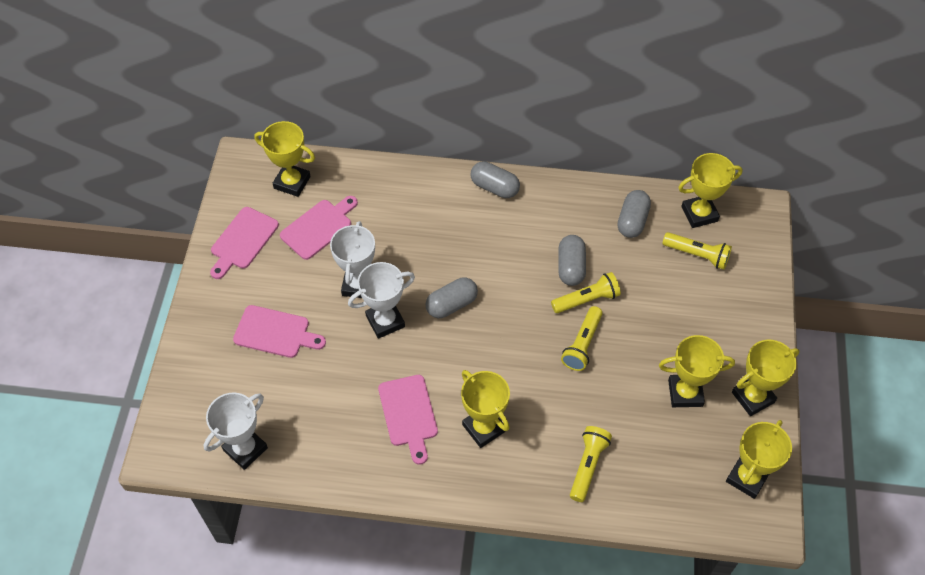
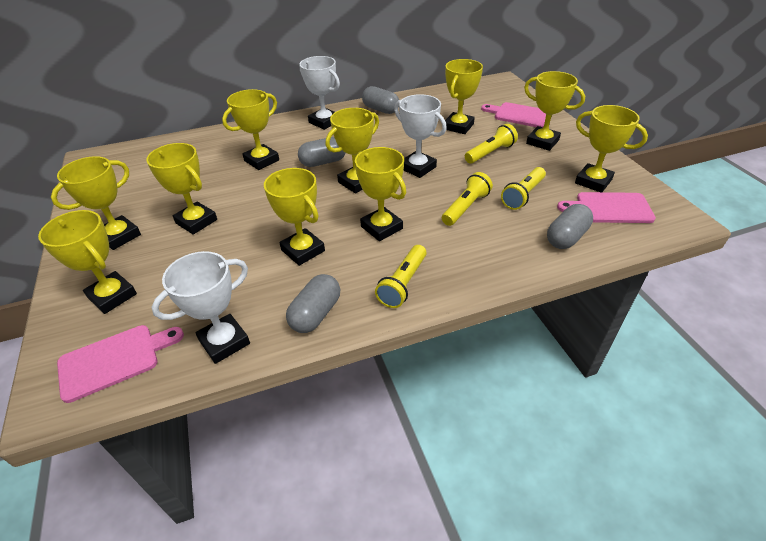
pink cutting board: 4 -> 3
yellow trophy: 6 -> 10

